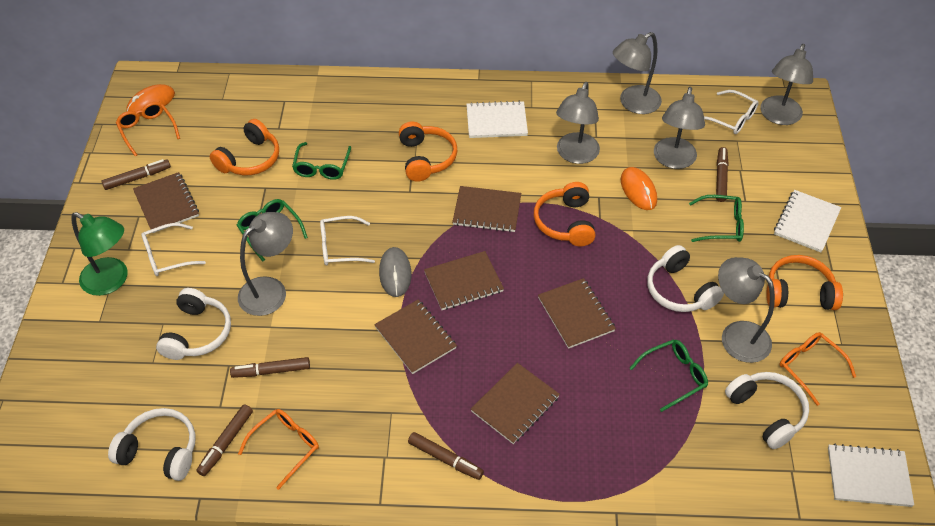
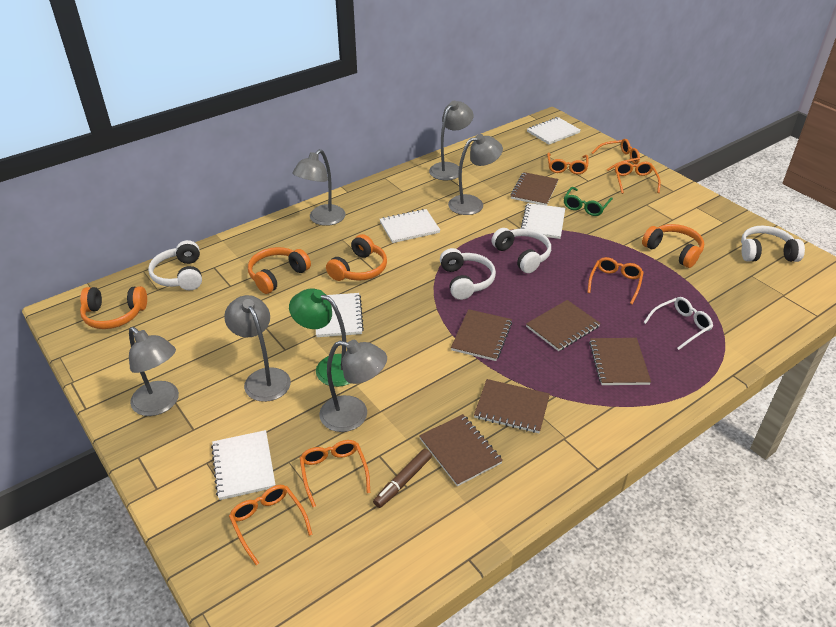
brown marker: 5 -> 1
green glasses: 4 -> 1
grey mouse: 1 -> 0
orange glasses: 3 -> 6
orange mouse: 2 -> 0
white glasses: 3 -> 1
white notebook: 3 -> 5

